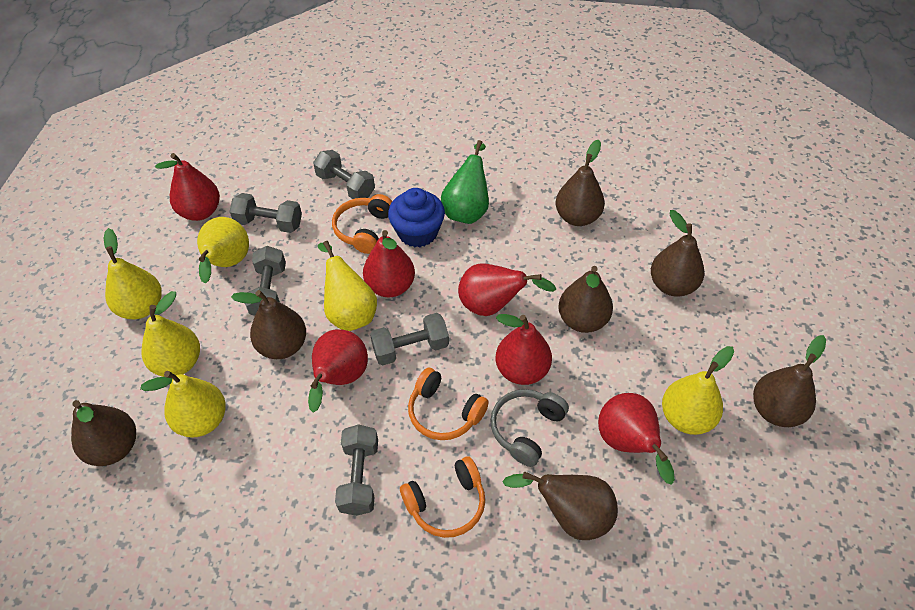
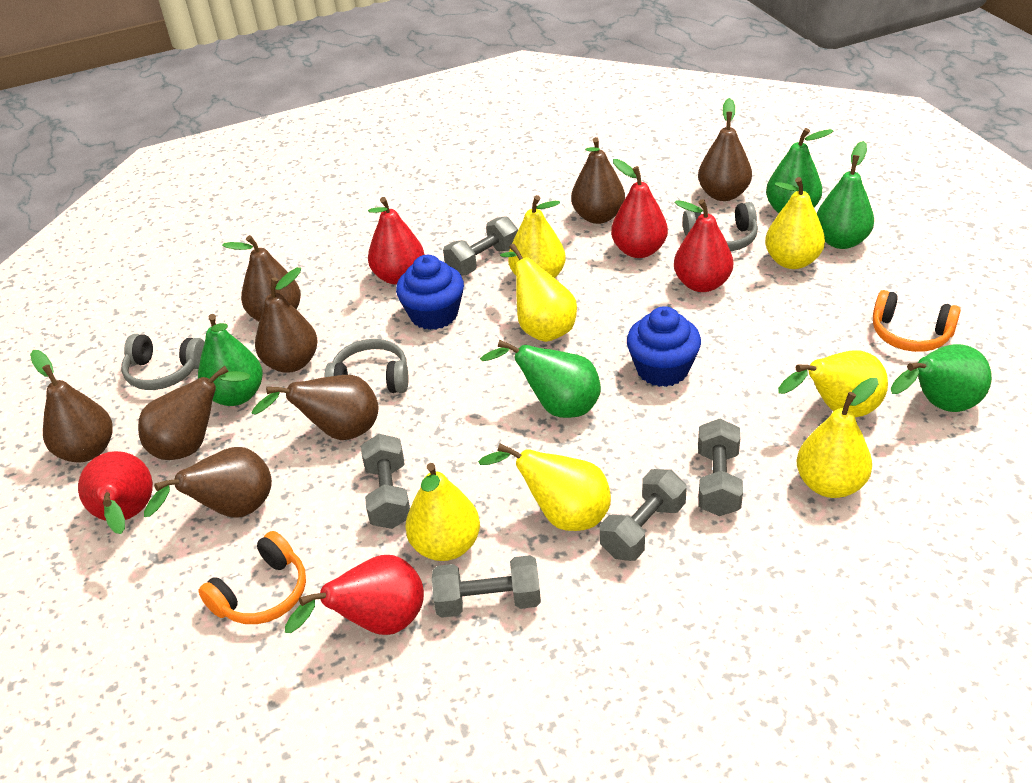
blue cupcake: 1 -> 2
brown pear: 7 -> 8
green pear: 1 -> 5
grey headphones: 1 -> 3
orange headphones: 3 -> 2
red pear: 6 -> 5
yellow pear: 6 -> 7

